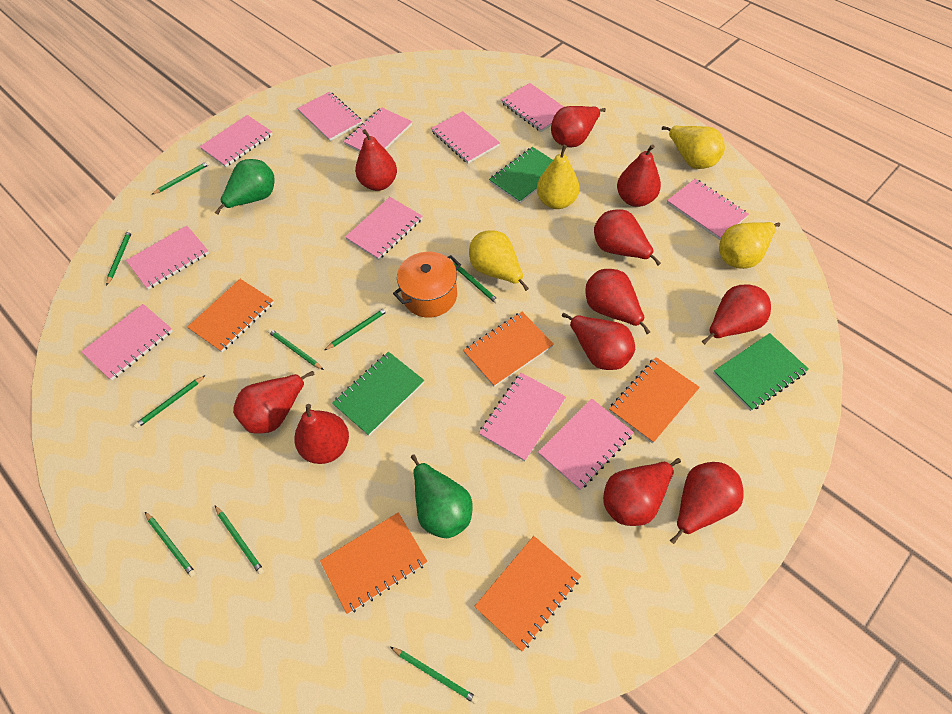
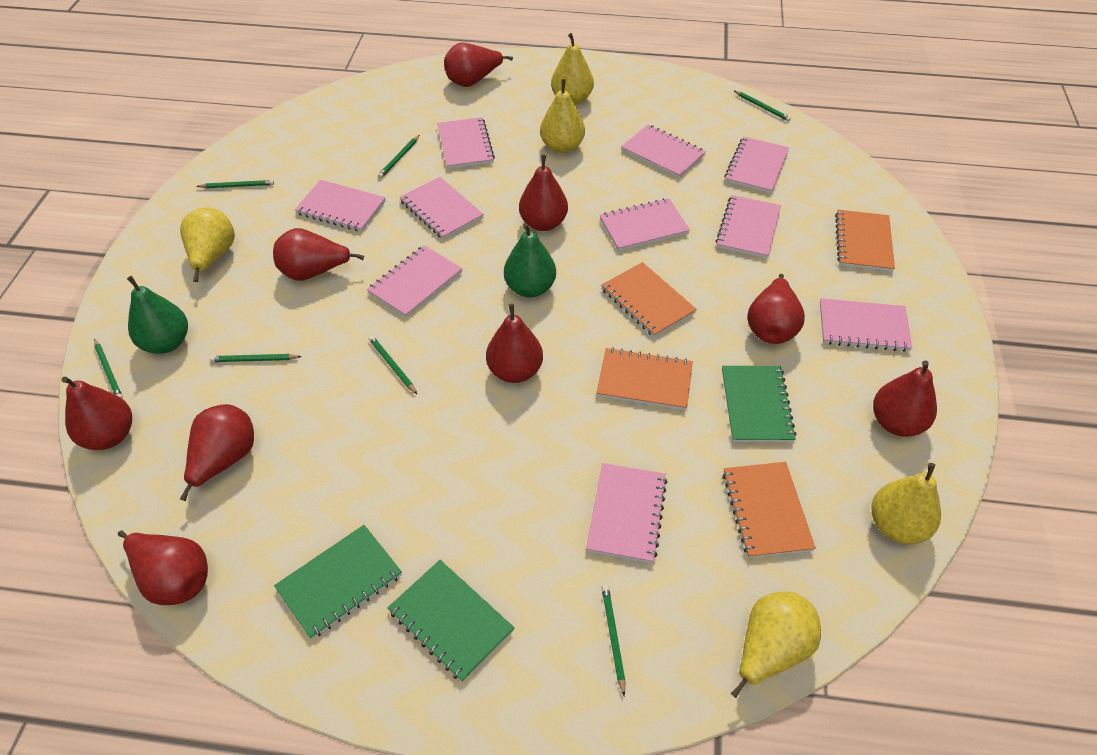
green pencil: 9 -> 7
orange notebook: 5 -> 4
orange pot: 1 -> 0
pink notebook: 11 -> 10
red pear: 11 -> 9
yellow pear: 4 -> 5

